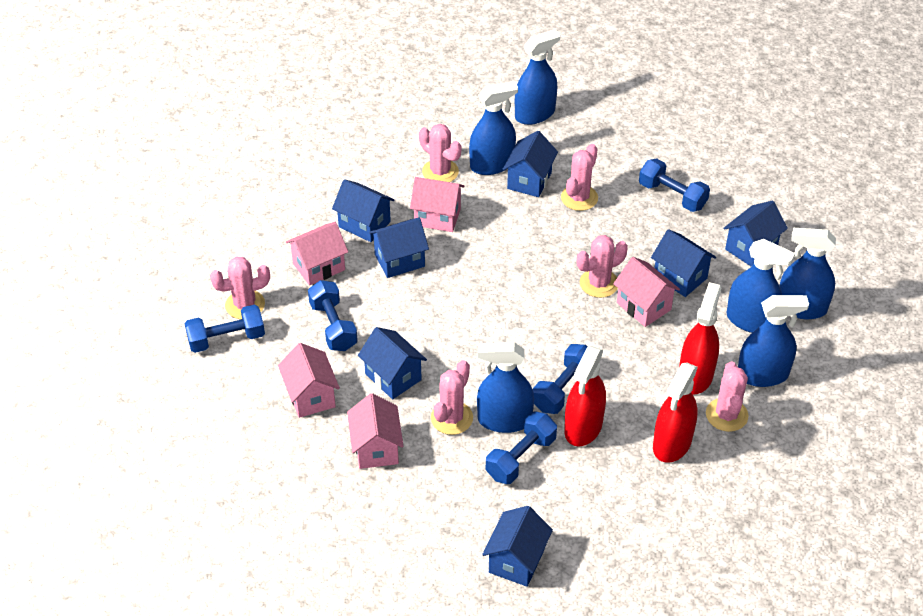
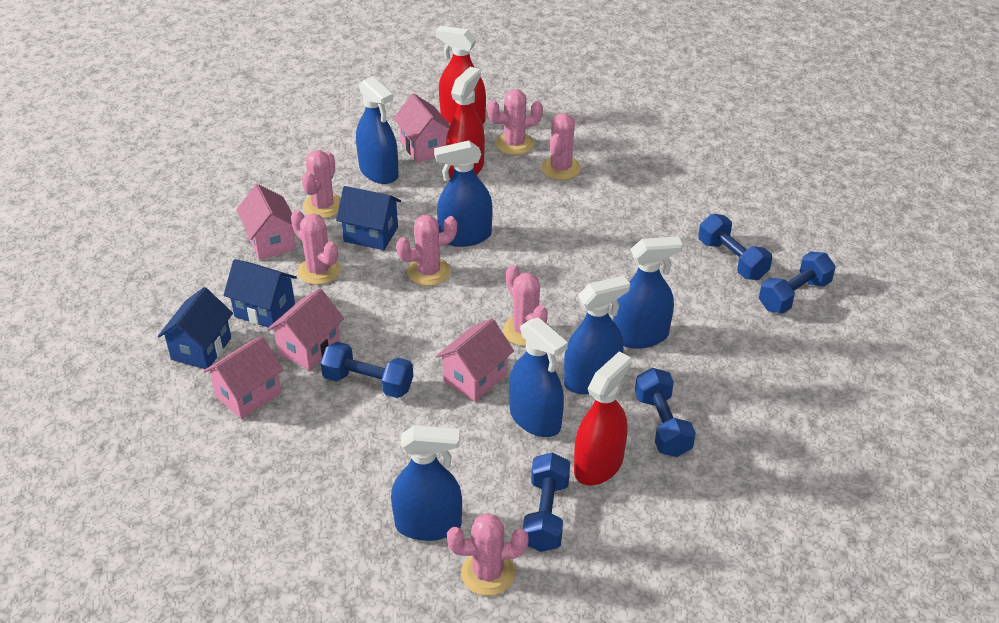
blue house: 7 -> 3
pink cactus: 6 -> 7

